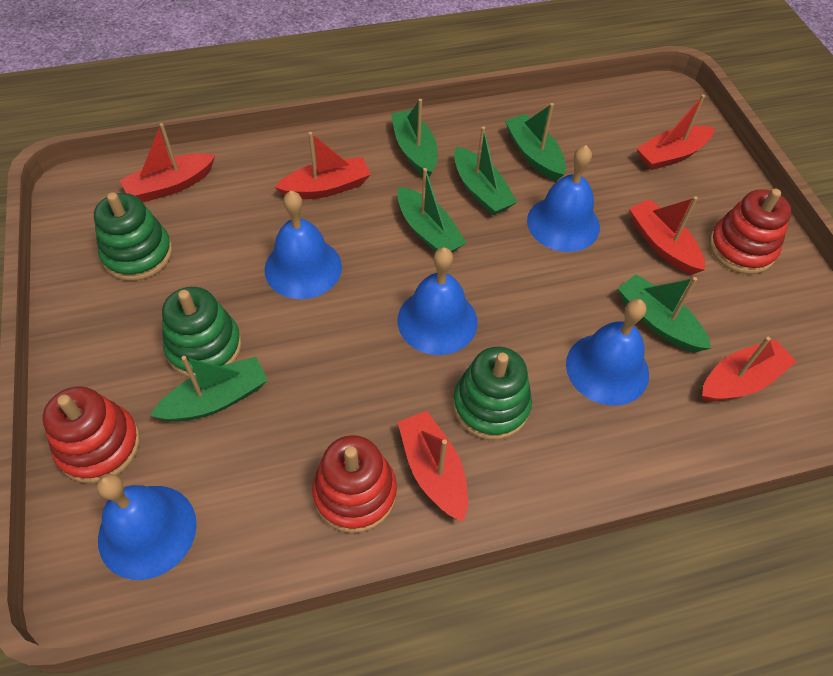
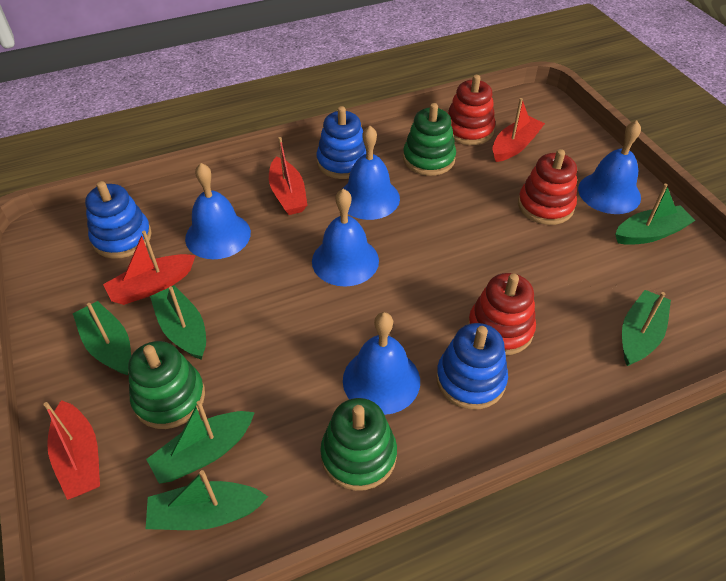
blue stacking toy: 0 -> 3
red boat: 6 -> 4

